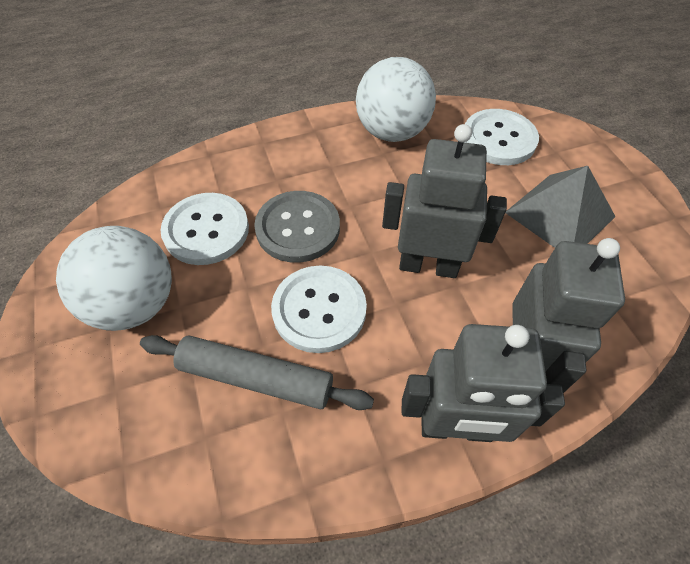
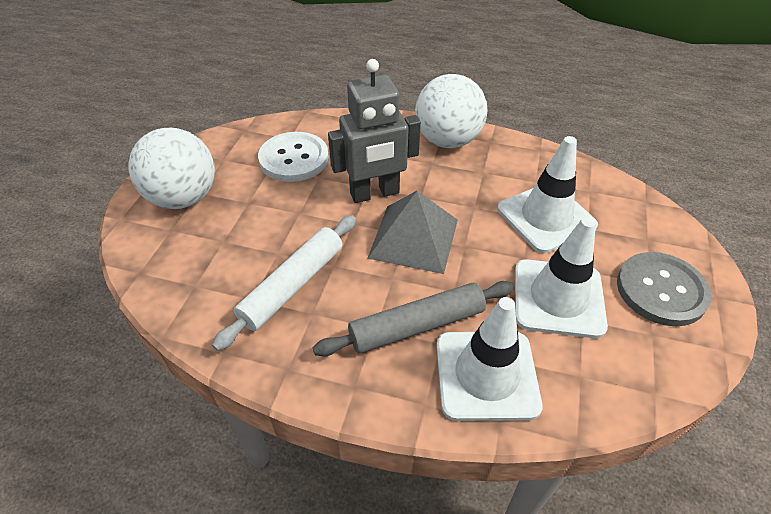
grey robot: 3 -> 1
white button: 3 -> 1
white rolling pin: 0 -> 1
white traffic cone: 0 -> 3

